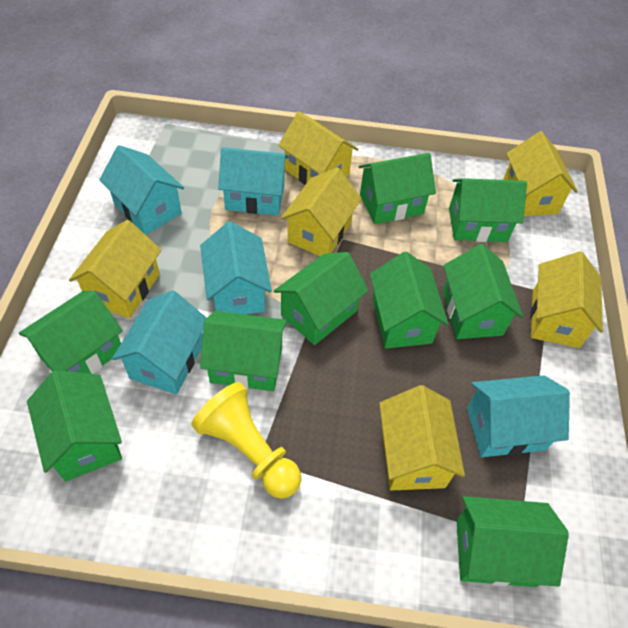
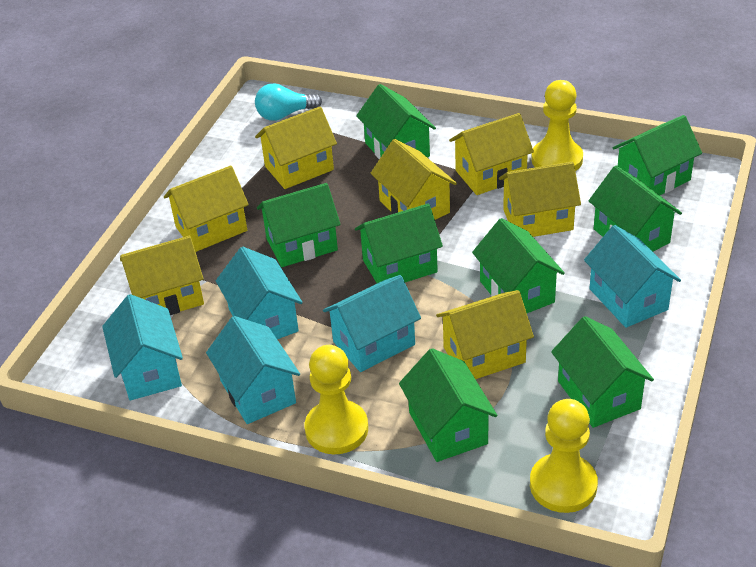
green house: 9 -> 8
turquoise light bulb: 0 -> 1
yellow house: 6 -> 7
yellow pawn: 1 -> 3

